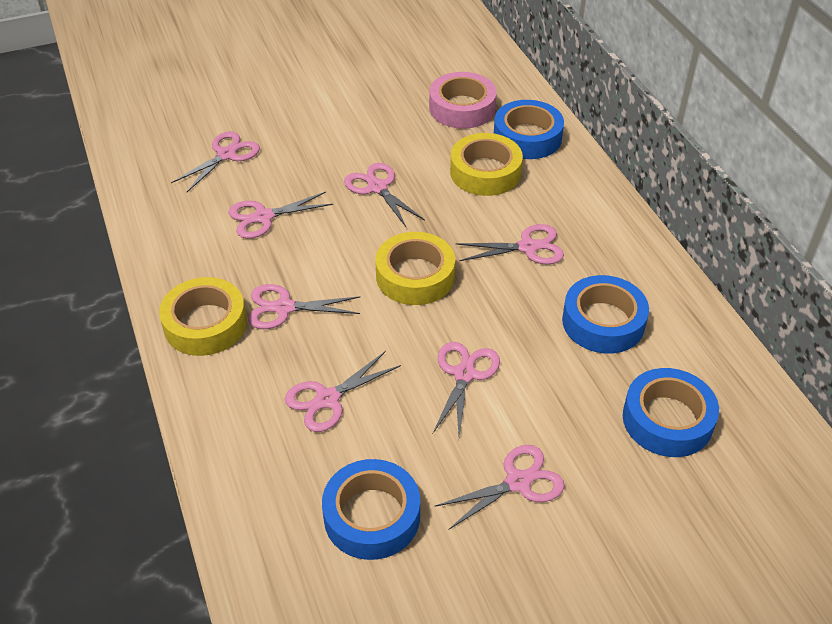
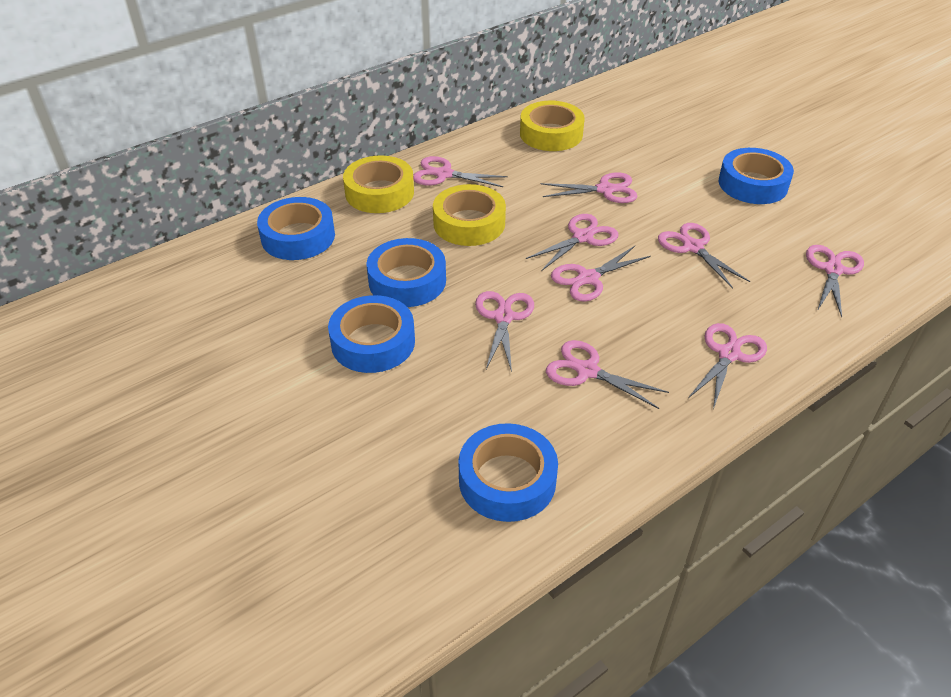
blue tape: 4 -> 5
pink scissors: 8 -> 9
pink tape: 1 -> 0

